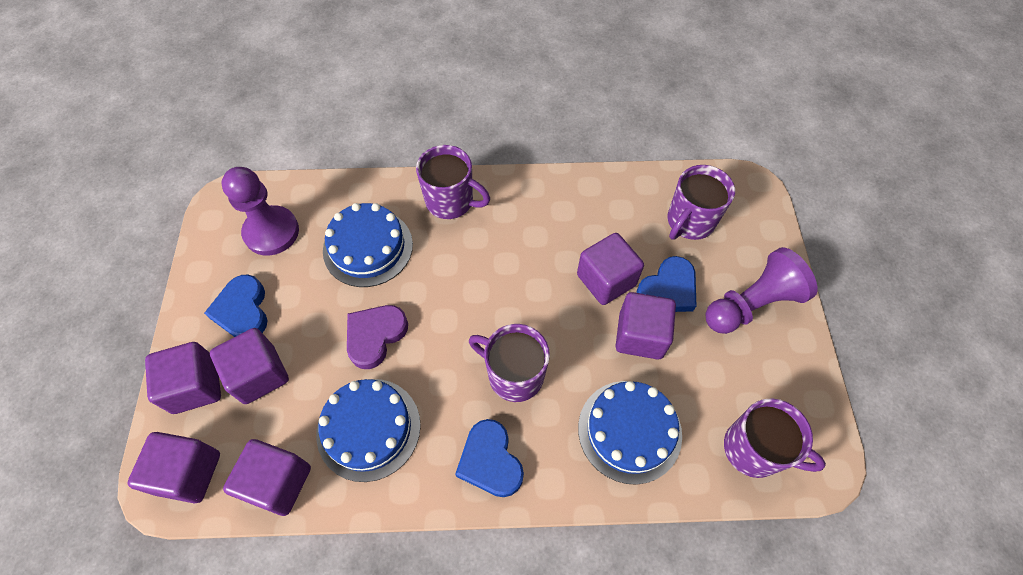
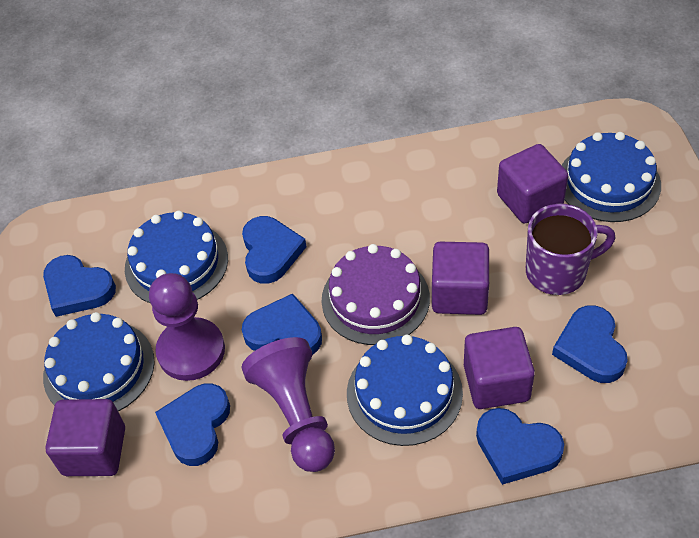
blue cake: 3 -> 4
blue heart: 3 -> 6
purple cake: 0 -> 1
purple cube: 6 -> 4
purple heart: 1 -> 0
purple mug: 4 -> 1

